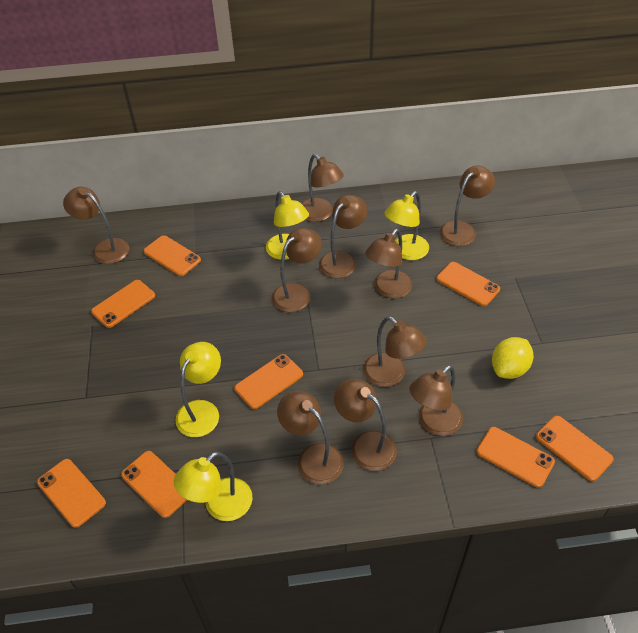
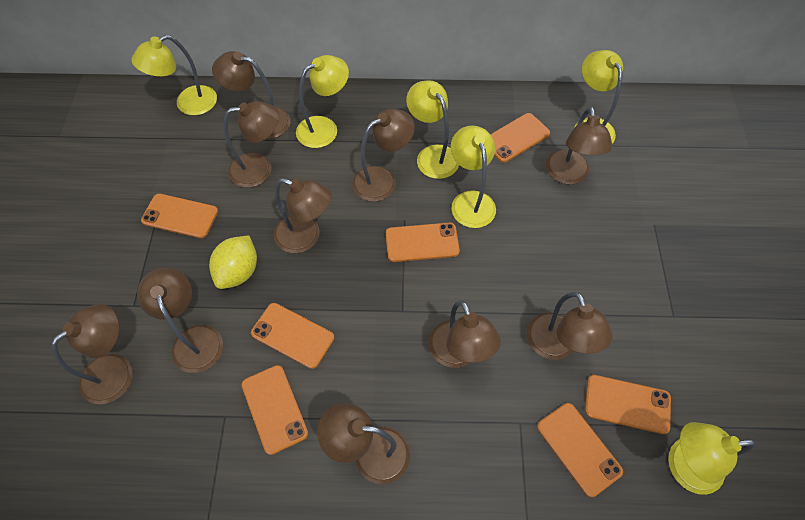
orange phone: 8 -> 7
yellow lamp: 4 -> 6

